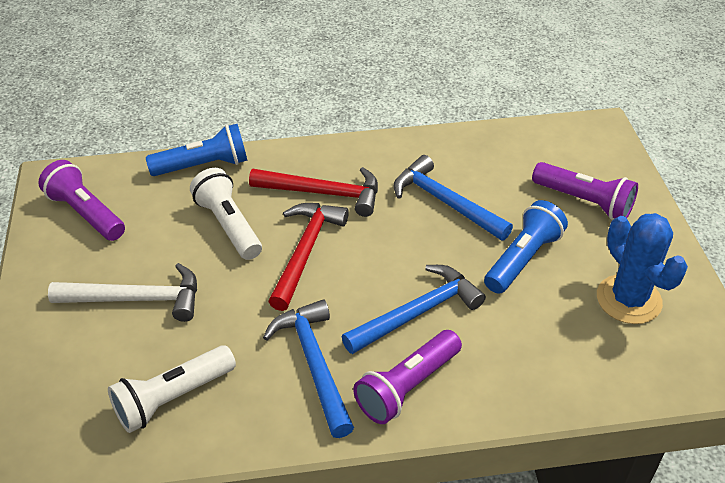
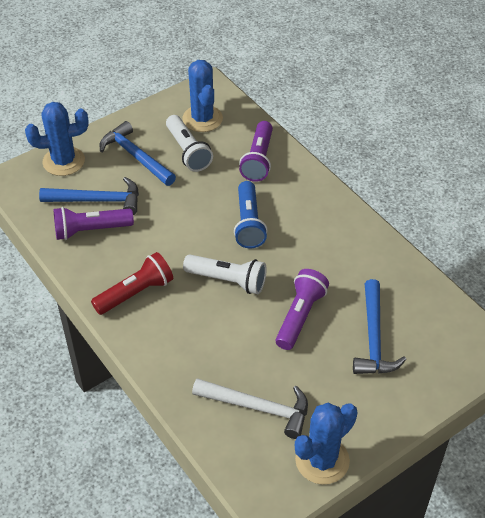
blue cactus: 1 -> 3
blue flashlight: 2 -> 1
red flashlight: 0 -> 1
red hammer: 2 -> 0

